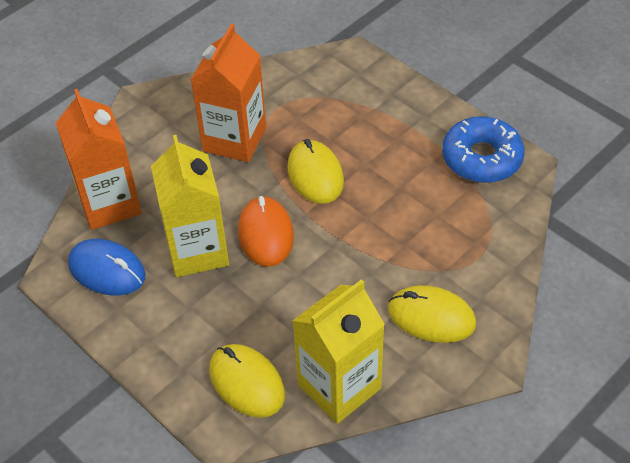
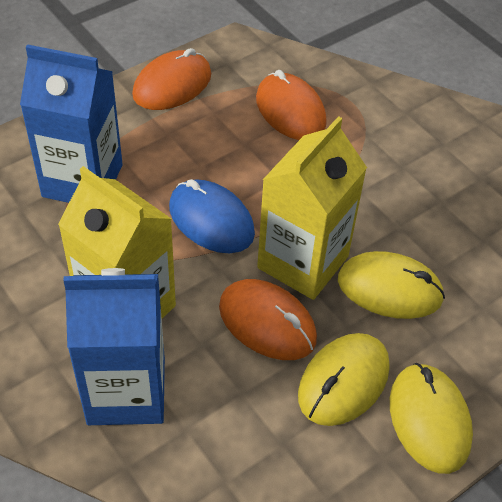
blue carton: 0 -> 2
blue donut: 1 -> 0
orange carton: 2 -> 0
orange mouse: 1 -> 3

